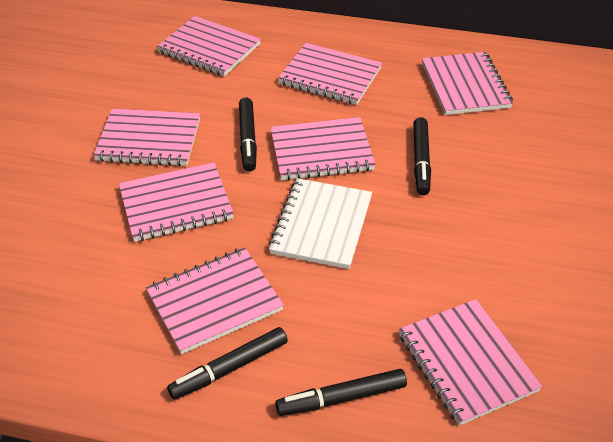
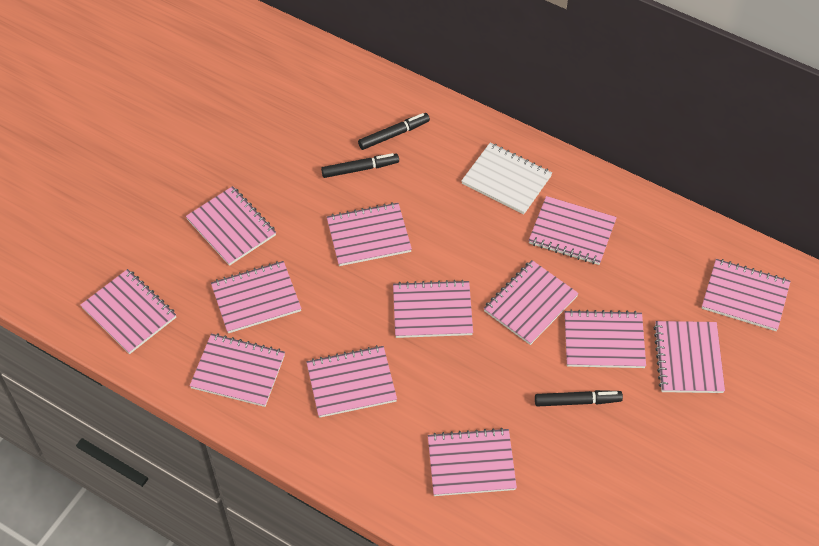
black marker: 4 -> 3
pink notebook: 8 -> 13

